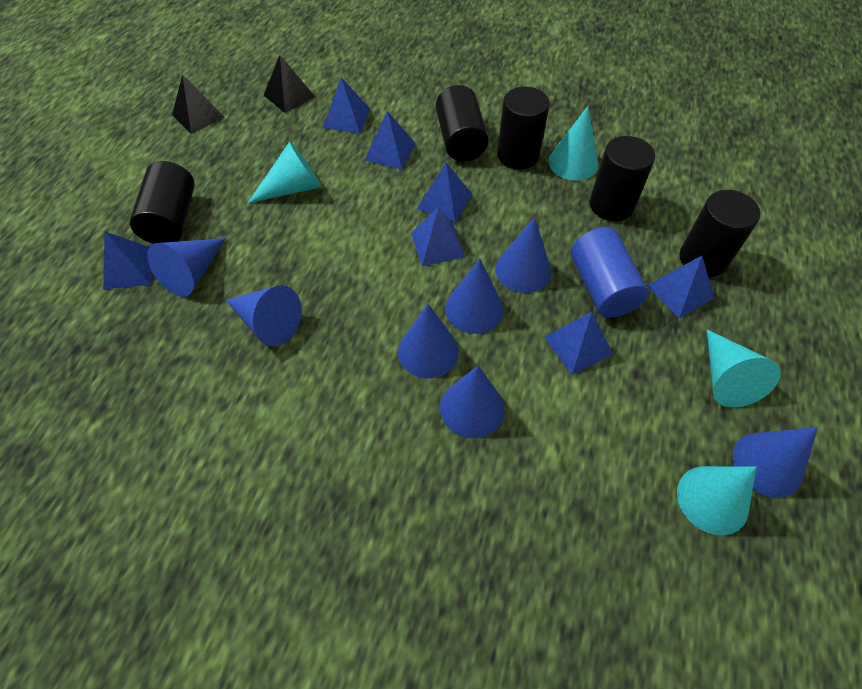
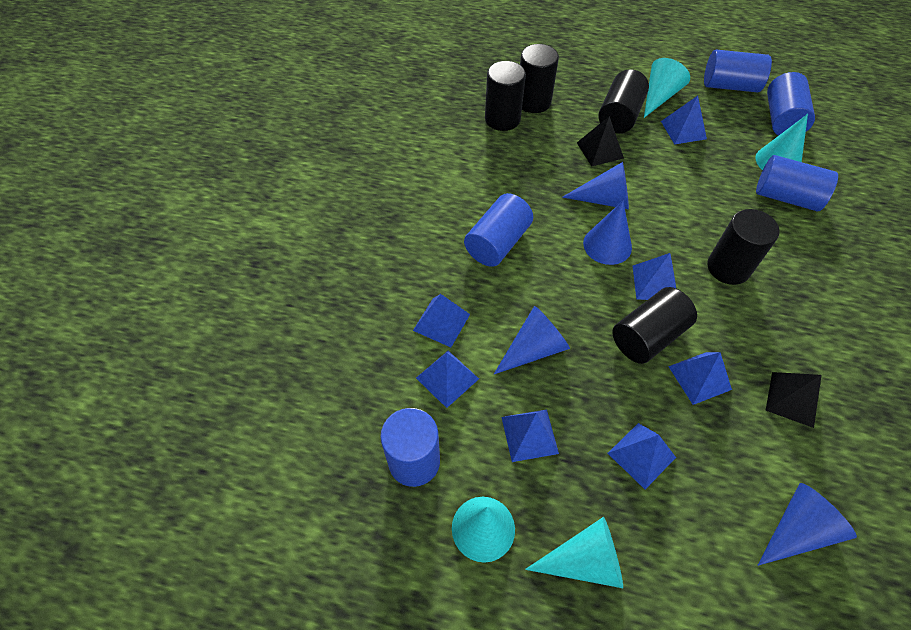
blue cone: 7 -> 4
blue cylinder: 1 -> 5

